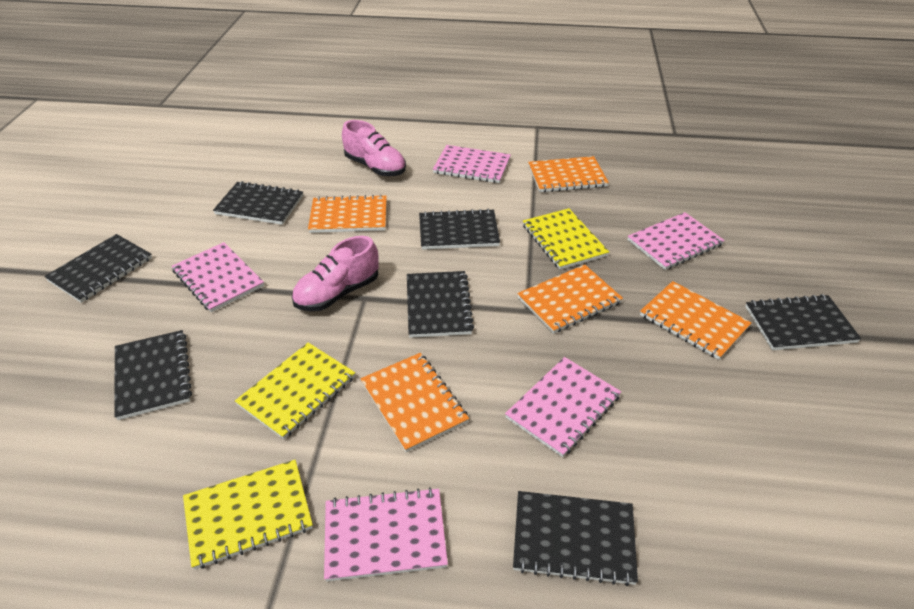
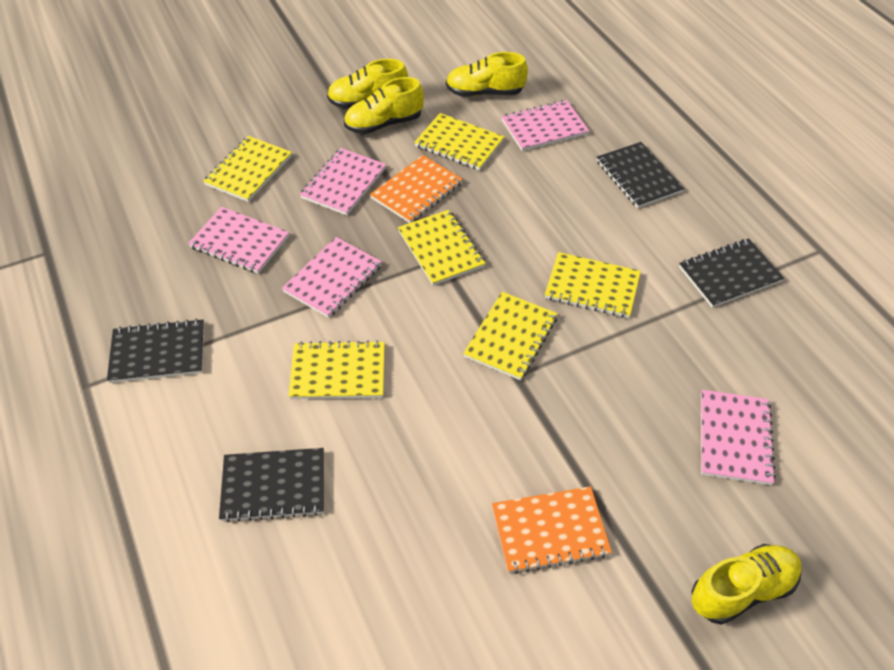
black notebook: 7 -> 4
orange notebook: 5 -> 2
pink shoe: 2 -> 0
yellow notebook: 3 -> 6
yellow shoe: 0 -> 4

